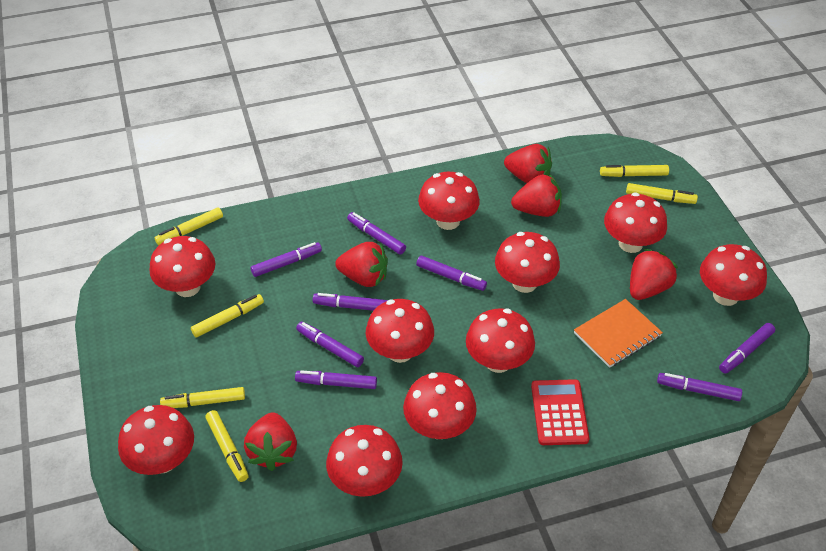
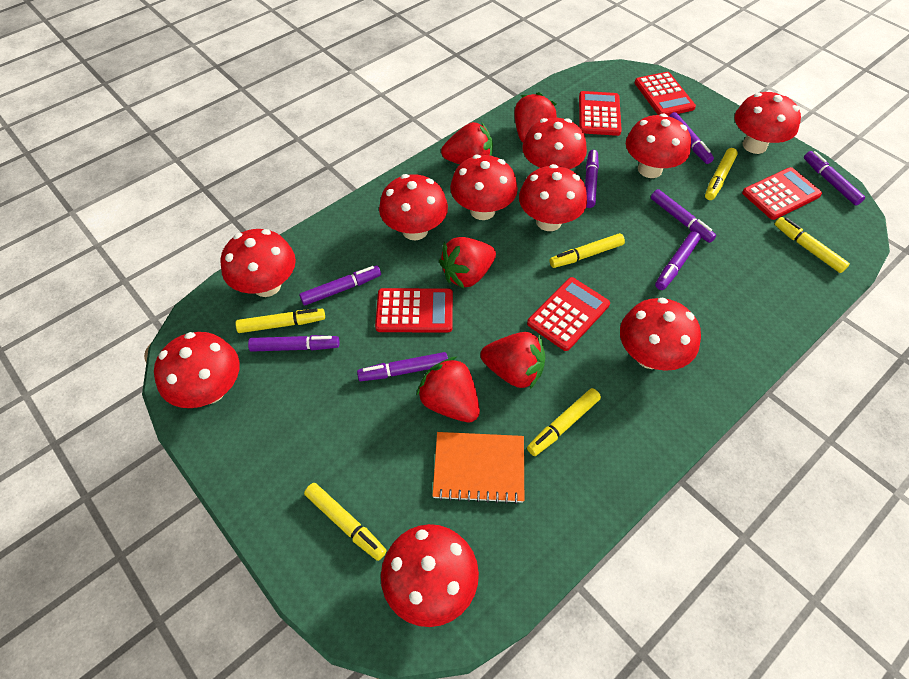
red calculator: 1 -> 5

